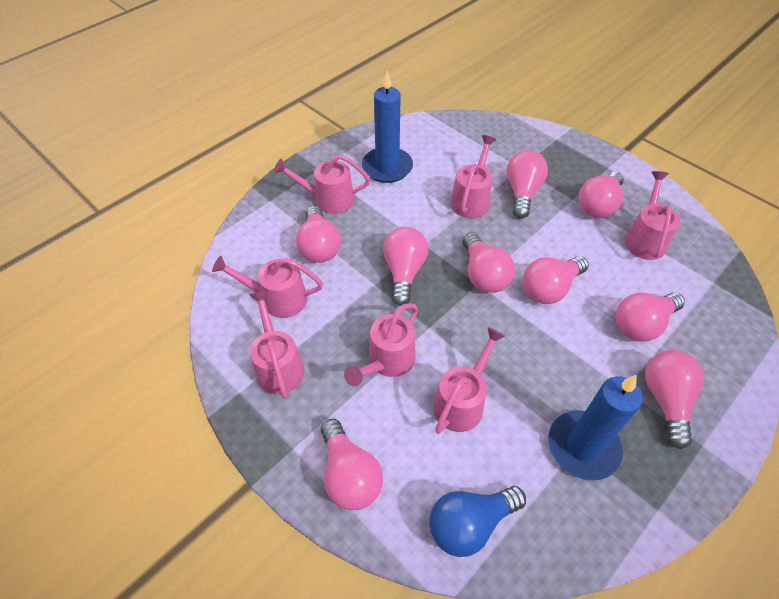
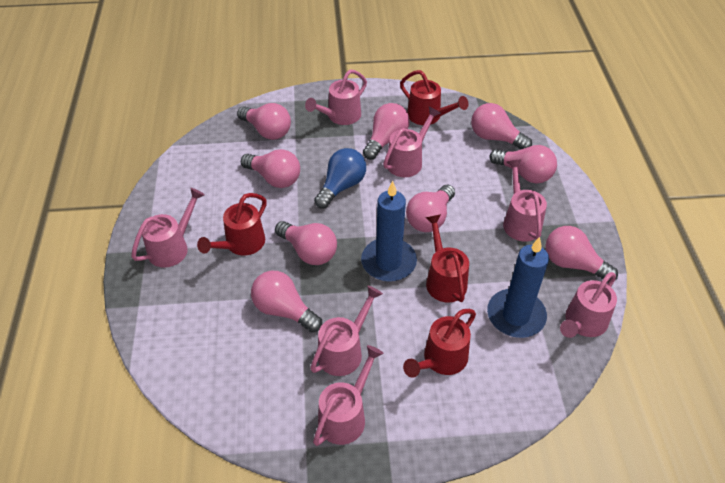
red watering can: 0 -> 4

